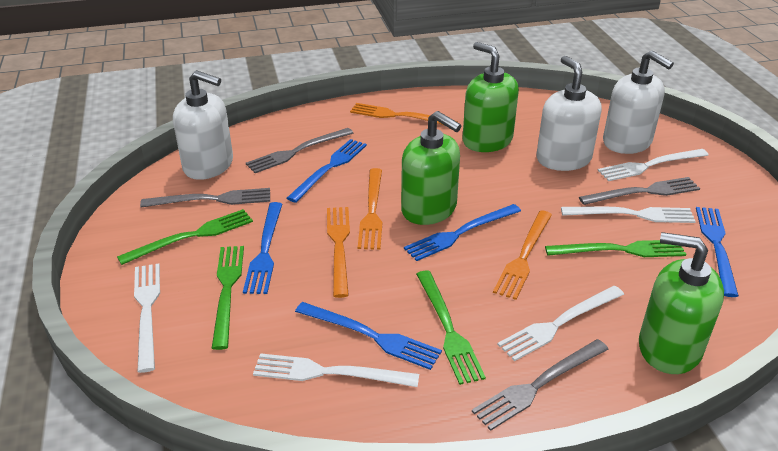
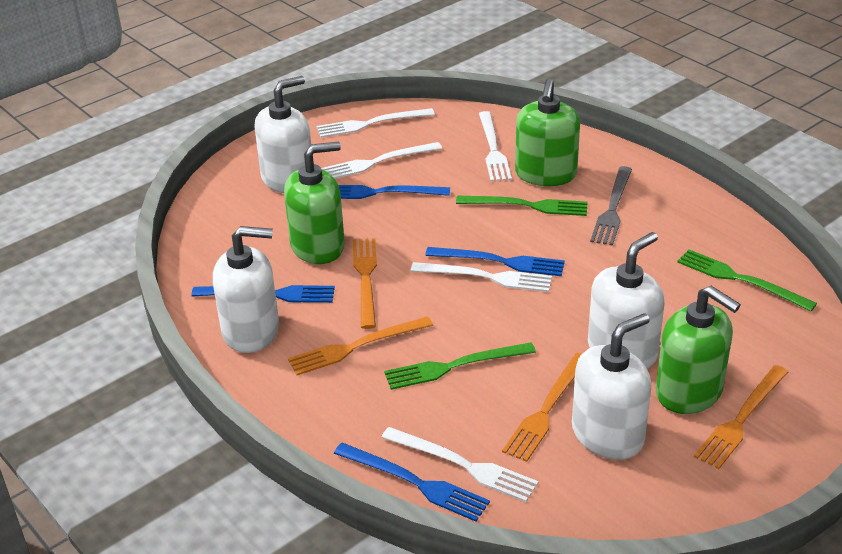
blue fork: 5 -> 4
green fork: 4 -> 3
grey fork: 4 -> 1
white soap dispenser: 3 -> 4

